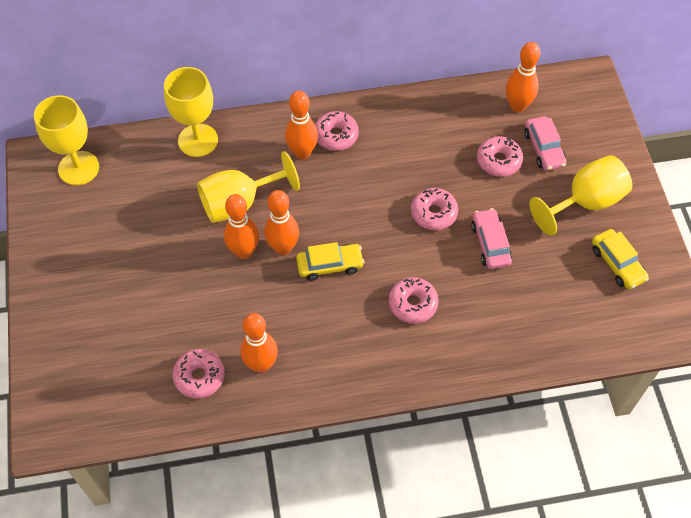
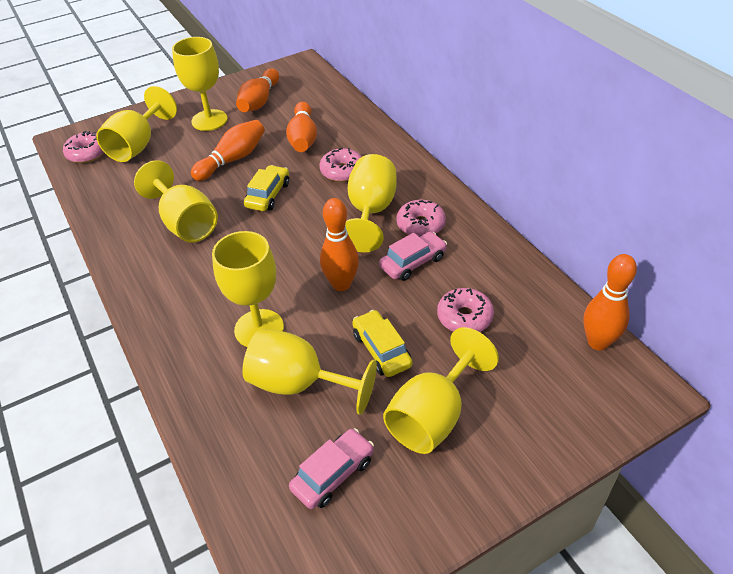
pink donut: 5 -> 4
yellow goblet: 4 -> 7

